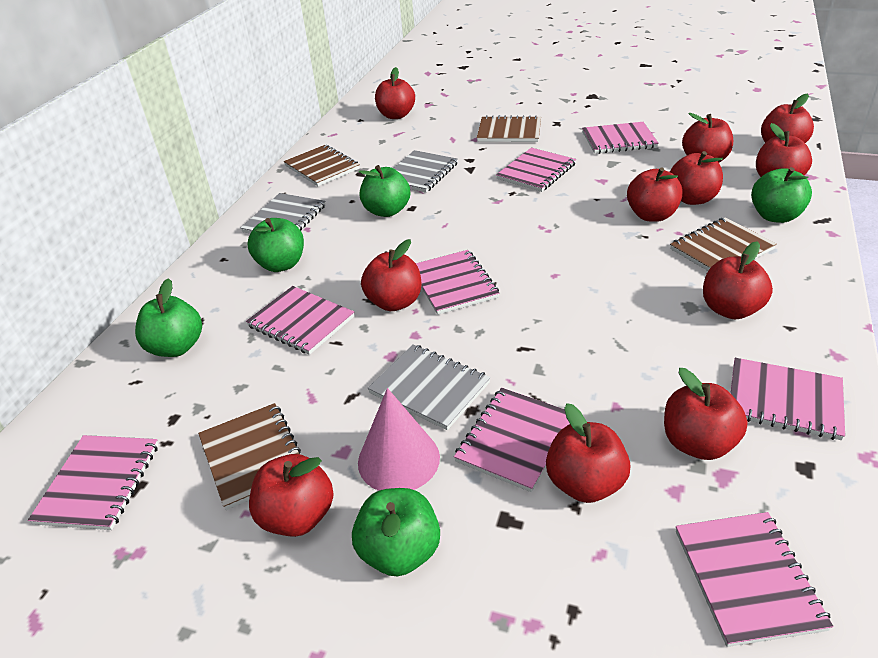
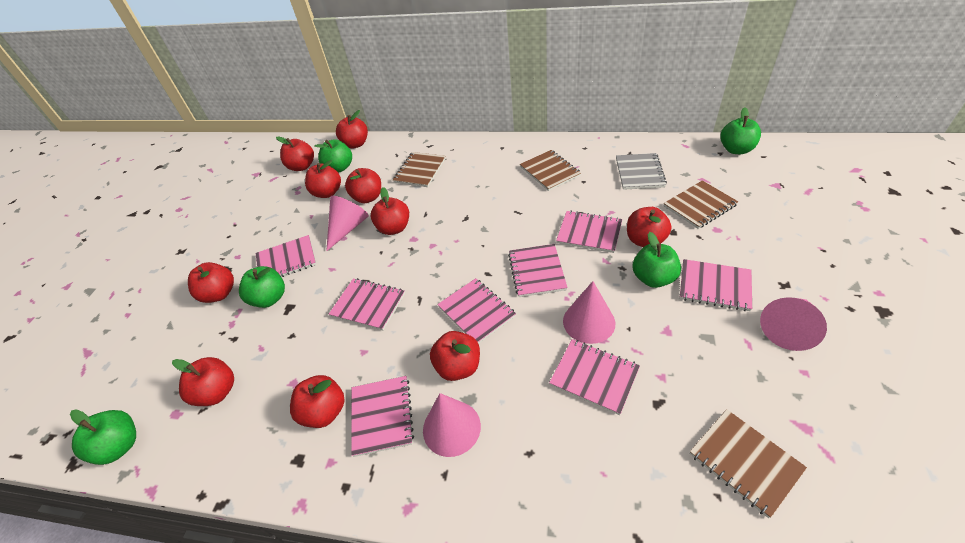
grey notebook: 3 -> 1
pink cone: 1 -> 4
red apple: 11 -> 10

